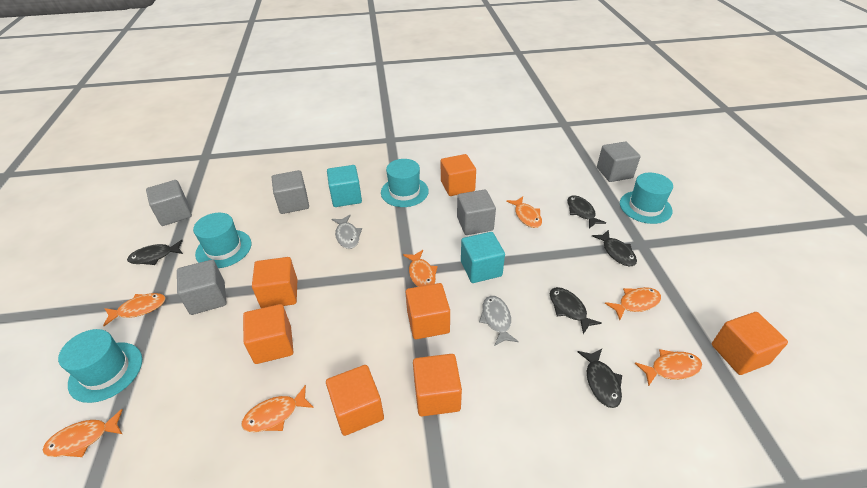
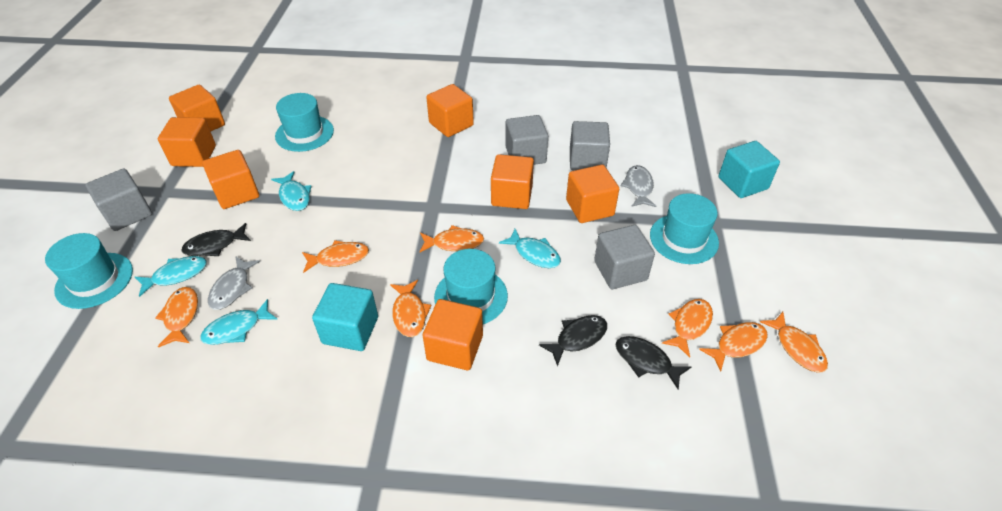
black fish: 5 -> 3
grey cube: 5 -> 4
turquoise fish: 0 -> 4

